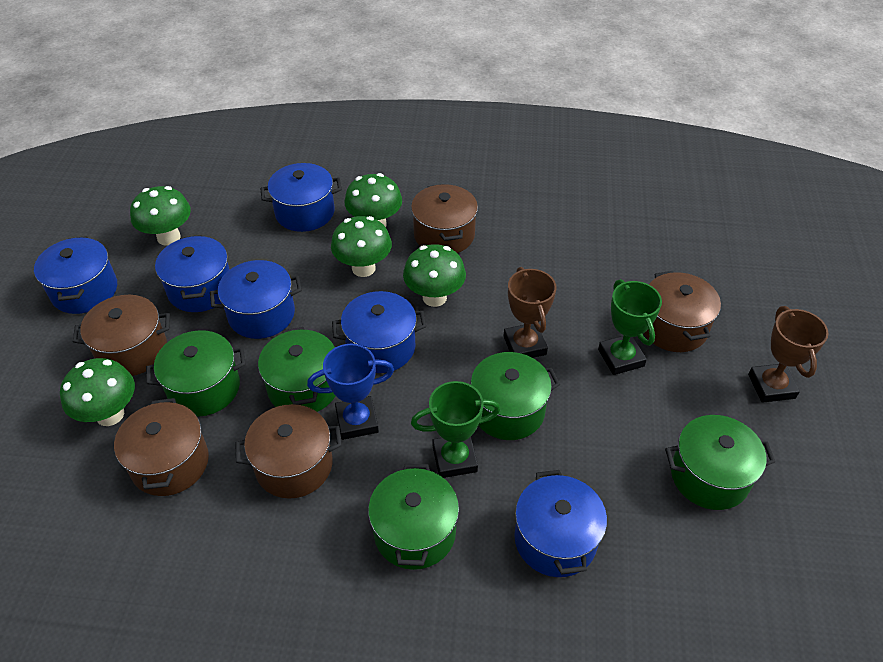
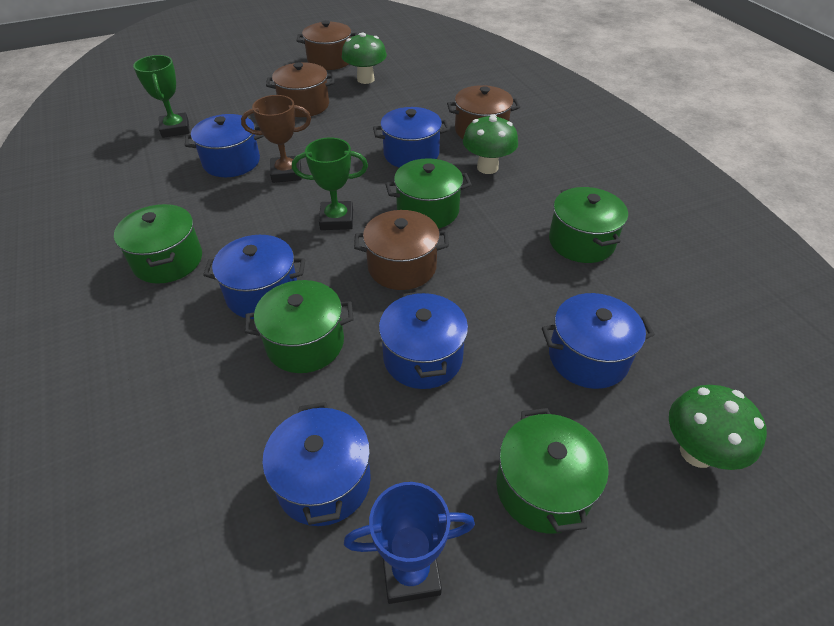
brown pot: 5 -> 4
brown trophy: 2 -> 1
green mushroom: 5 -> 3

